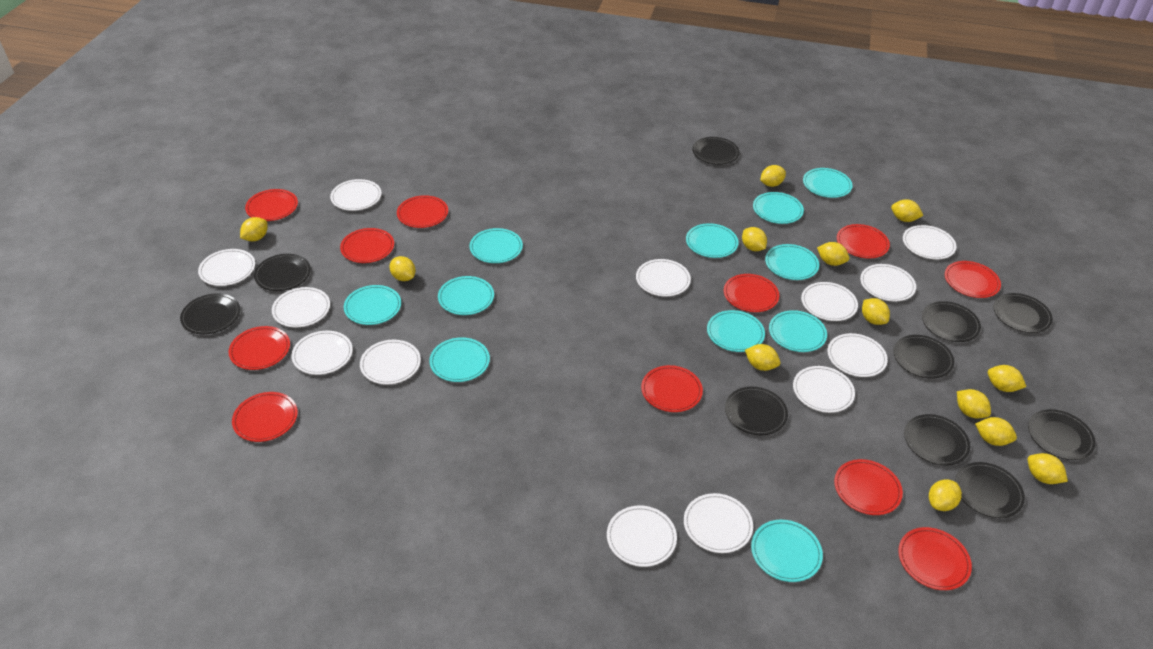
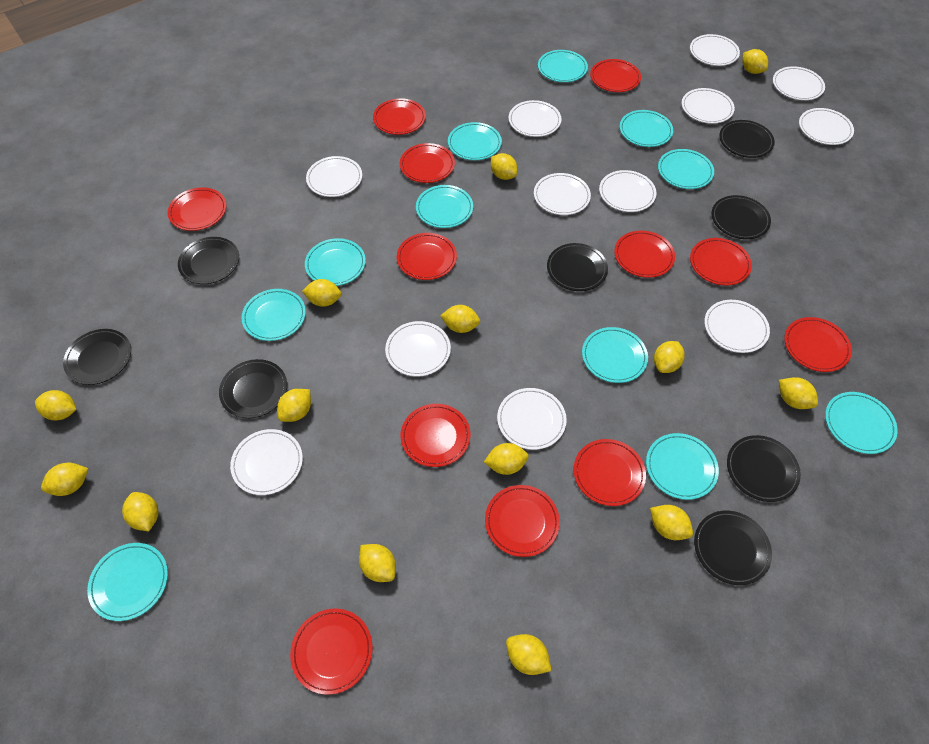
black plate: 10 -> 8
red plate: 11 -> 12
white plate: 13 -> 12
yellow lemon: 13 -> 14

